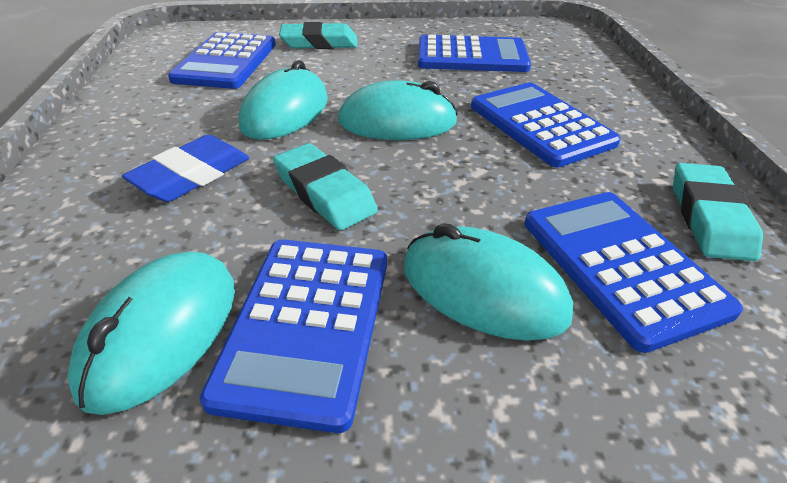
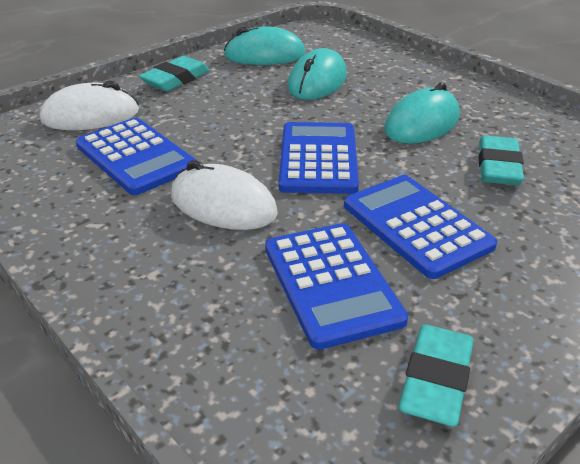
blue calculator: 5 -> 4
blue eraser: 1 -> 0
turquoise mouse: 4 -> 3
white mouse: 0 -> 2

